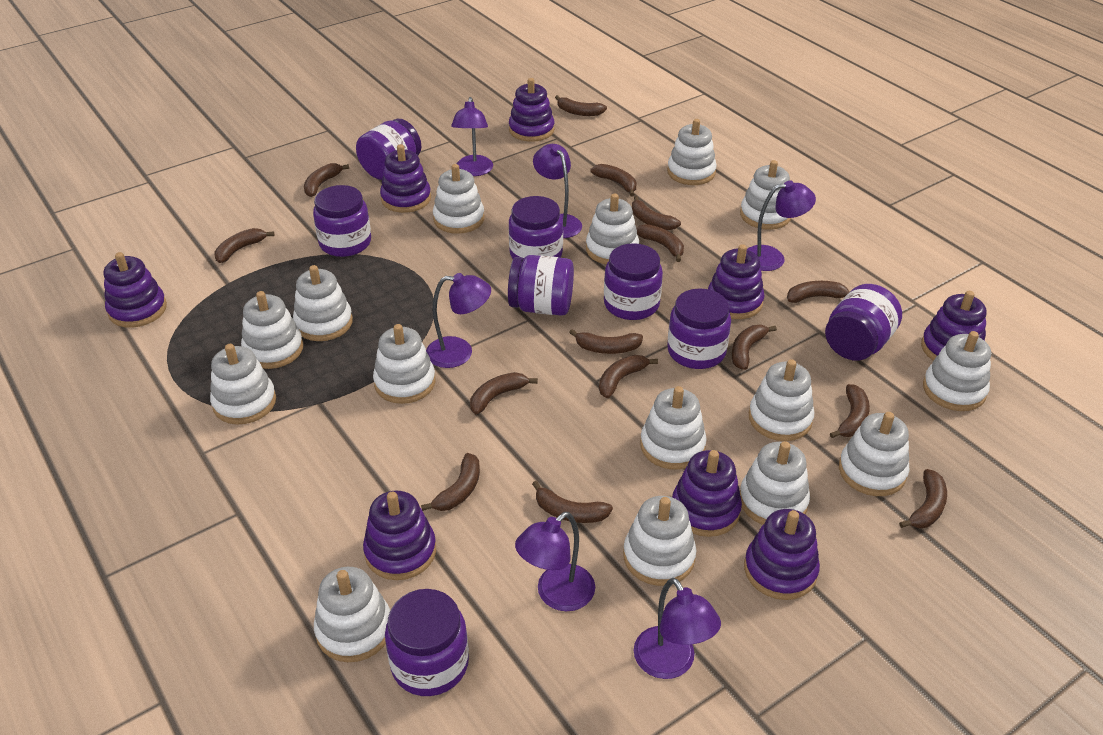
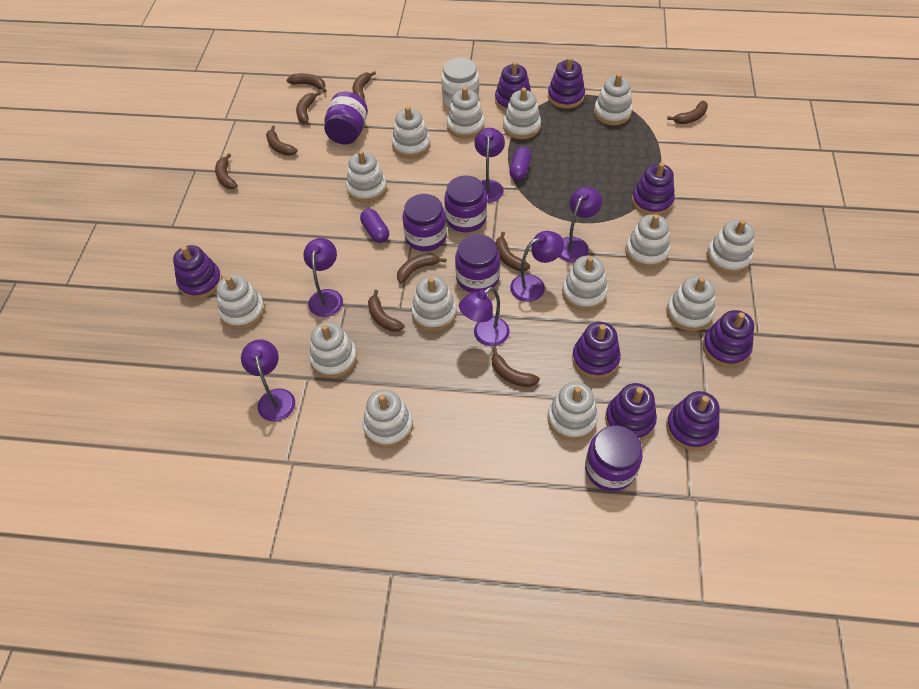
brown banana: 15 -> 10
purple capsule: 0 -> 2
purple jar: 8 -> 5
white jar: 0 -> 1
white stacking toy: 15 -> 14

